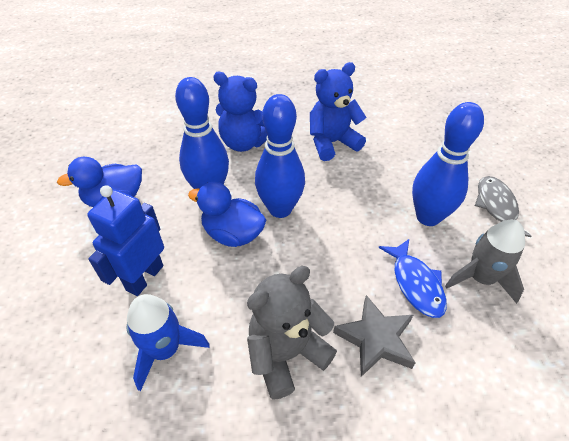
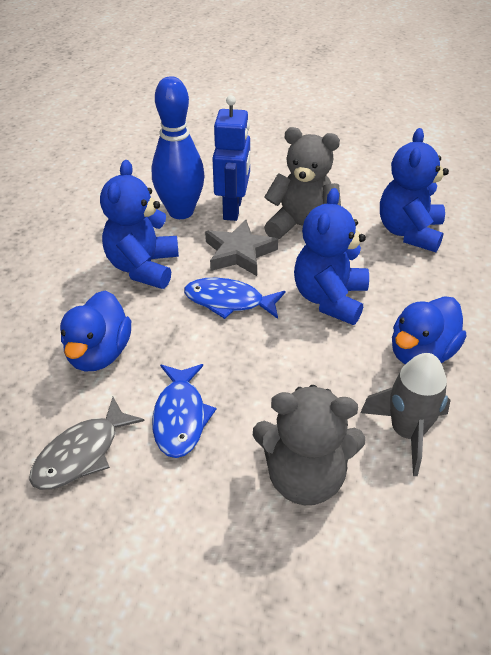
blue bowling pin: 3 -> 1
blue fish: 1 -> 2
blue rocket: 1 -> 0
blue teddy bear: 2 -> 3
grey teddy bear: 1 -> 2

